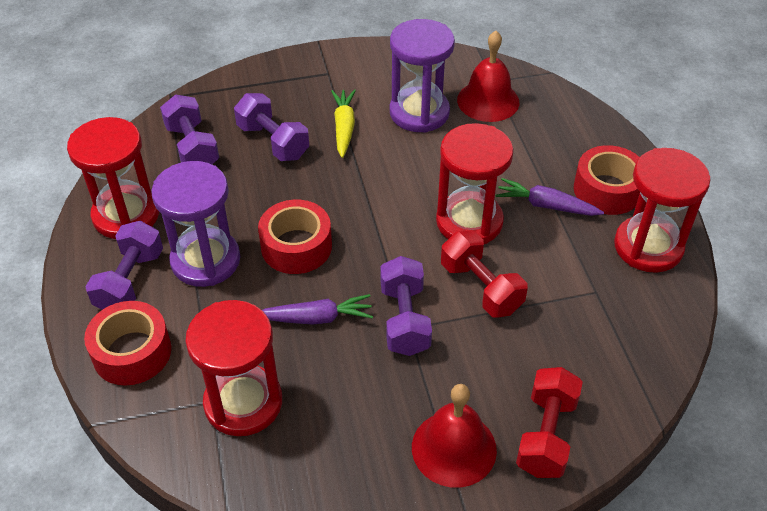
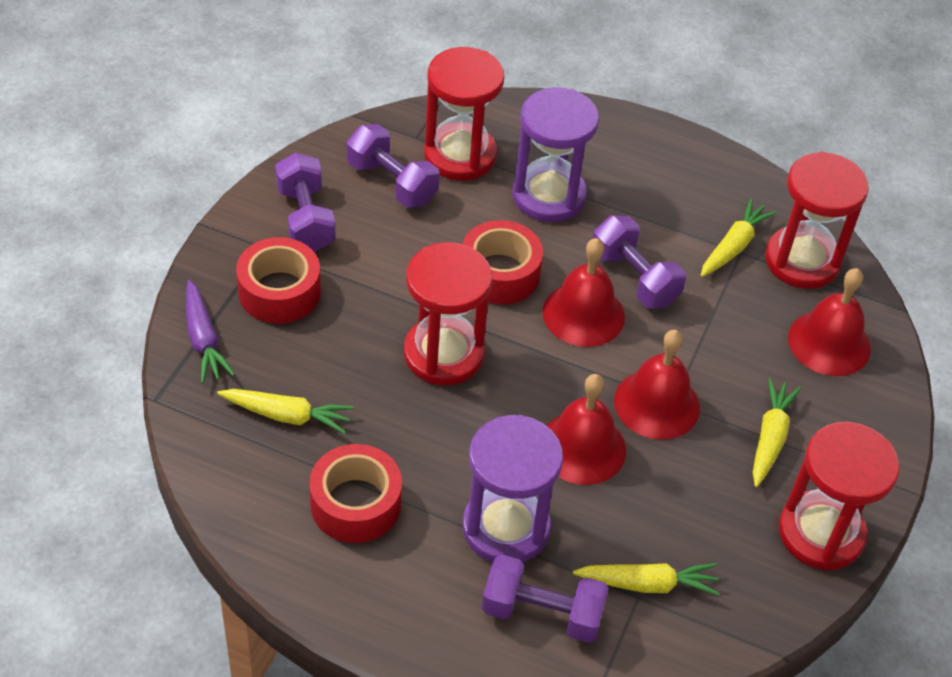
purple carrot: 2 -> 1
red bell: 2 -> 4
red dumbbell: 2 -> 0
yellow carrot: 1 -> 4

